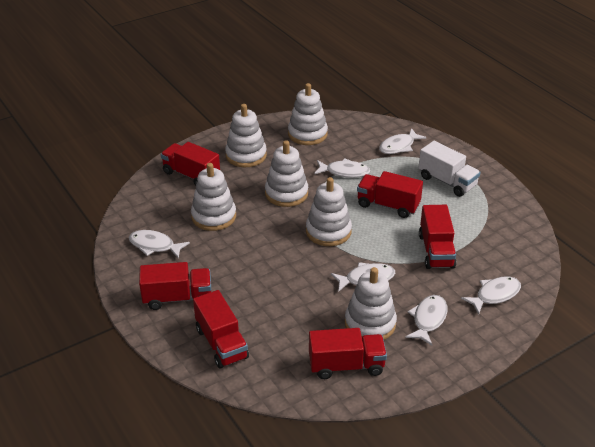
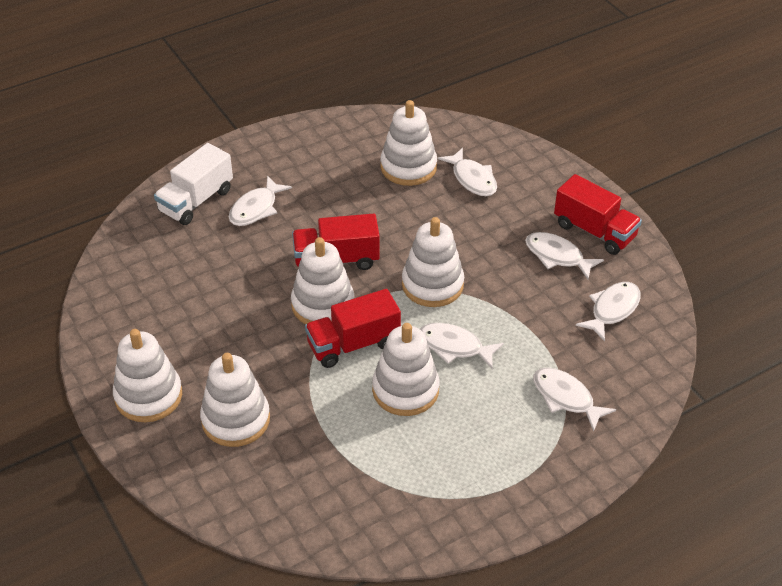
red truck: 6 -> 3

